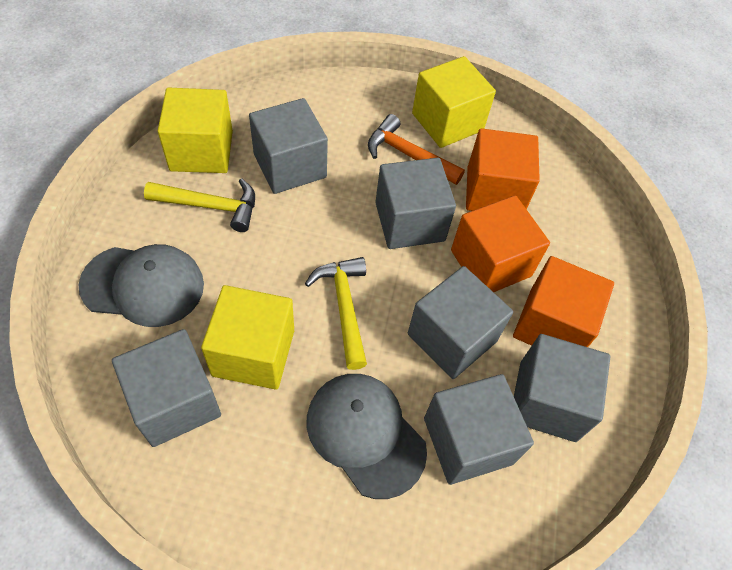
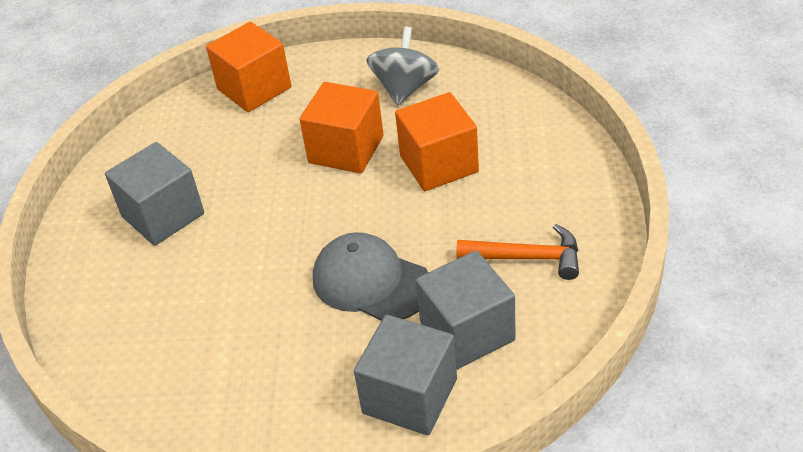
grey cap: 2 -> 1
grey cube: 6 -> 3
grey spinning top: 0 -> 1
yellow cube: 3 -> 0
yellow hammer: 2 -> 0

